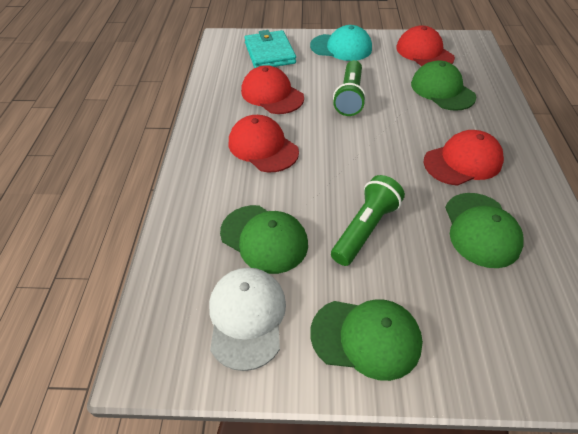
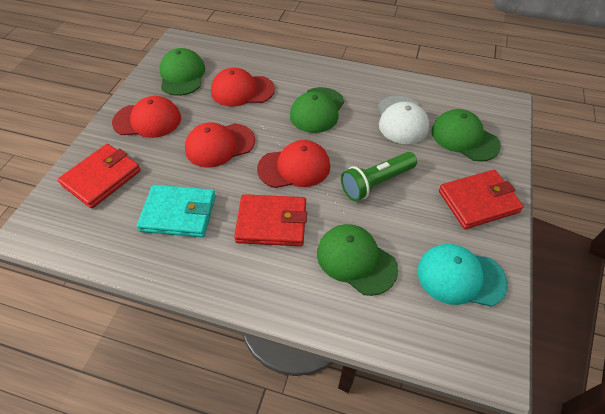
green flashlight: 2 -> 1
red wallet: 0 -> 3

